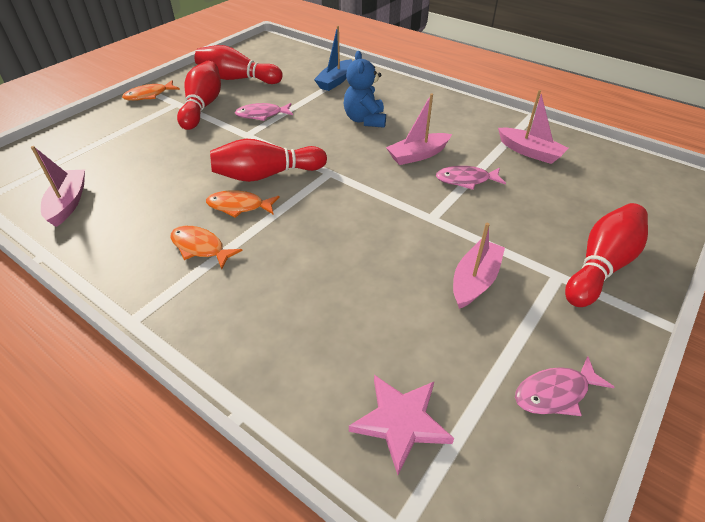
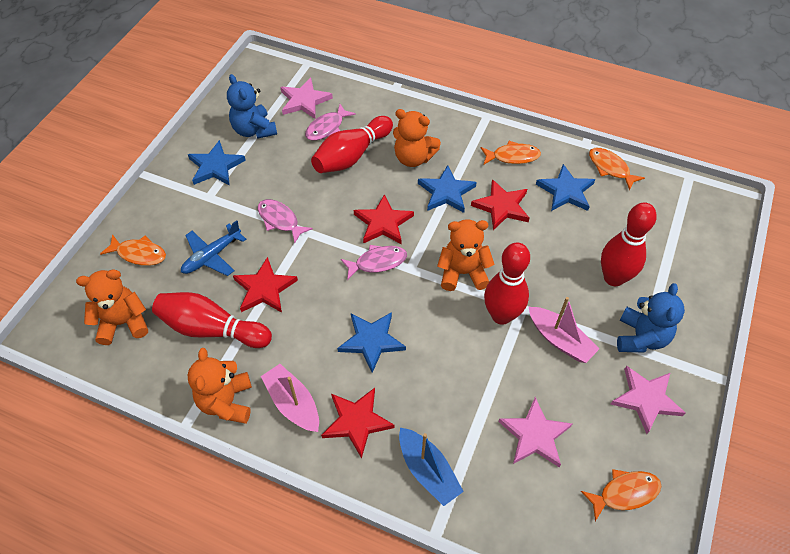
blue plane: 0 -> 1
blue star: 0 -> 4
blue teddy bear: 1 -> 2
orange fish: 3 -> 4
orange teddy bear: 0 -> 4
pink boat: 4 -> 2
pink star: 1 -> 3
red star: 0 -> 4

